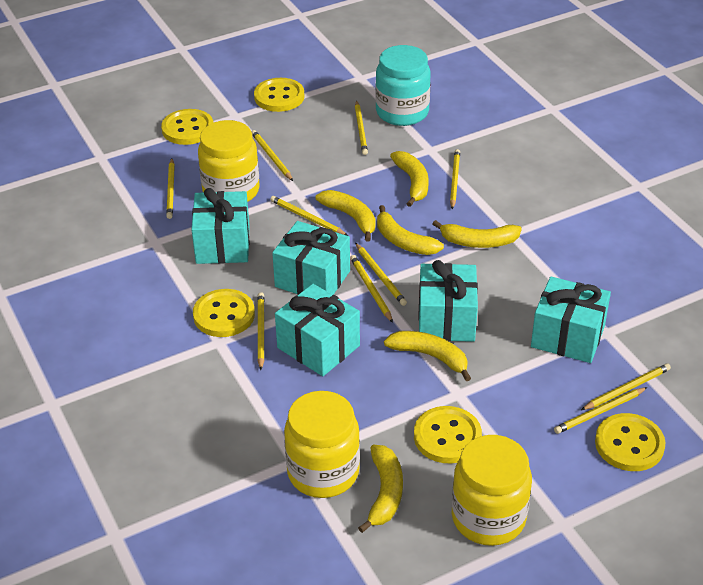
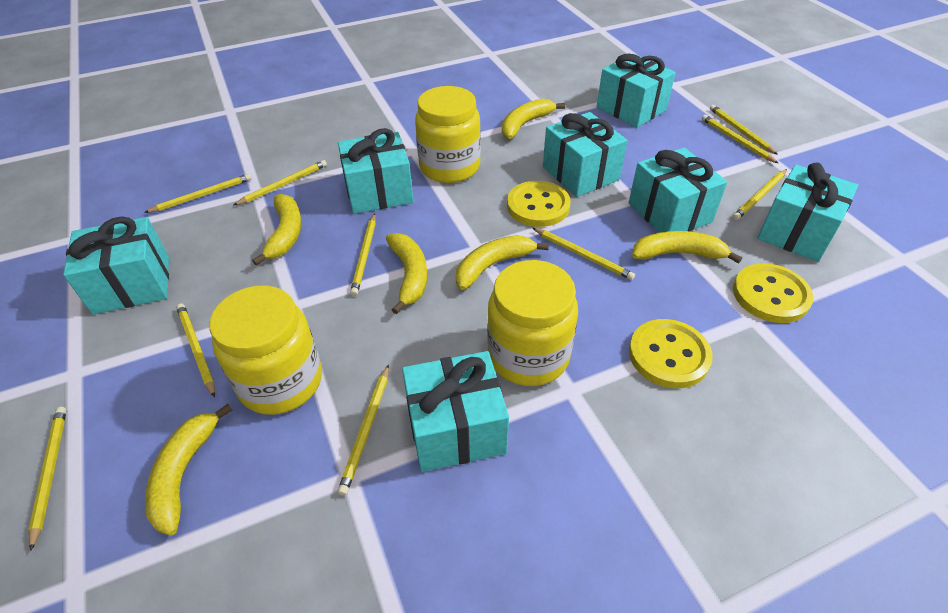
turquoise gift: 5 -> 7
turquoise jar: 1 -> 0
yellow button: 5 -> 3

